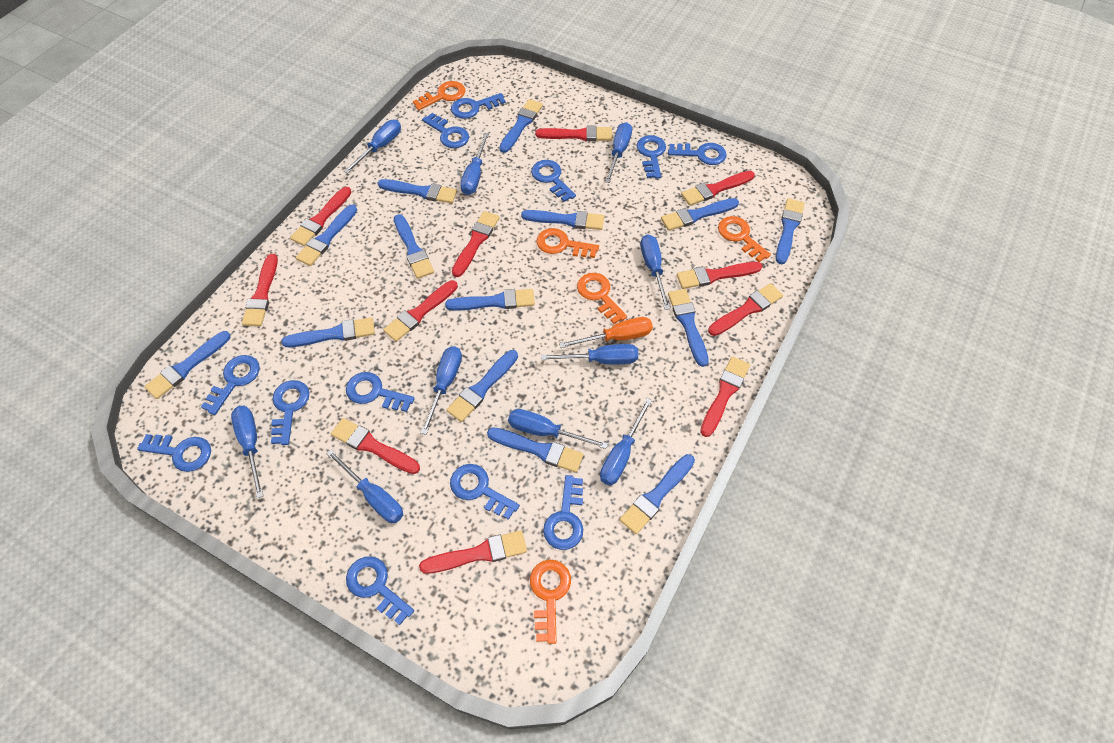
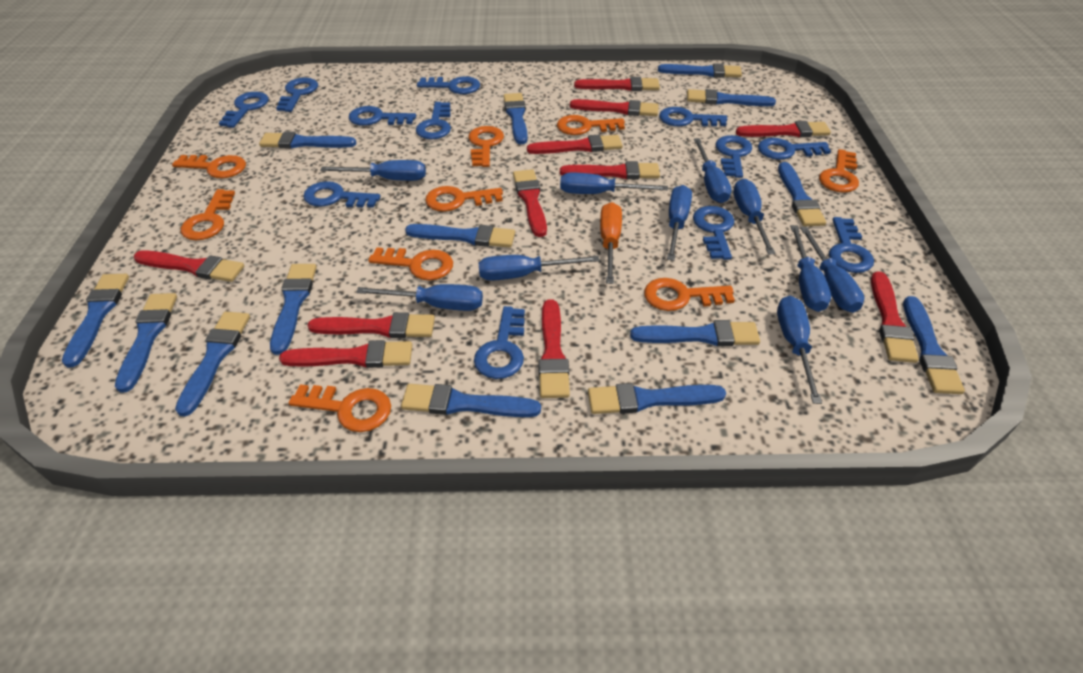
orange key: 5 -> 9

